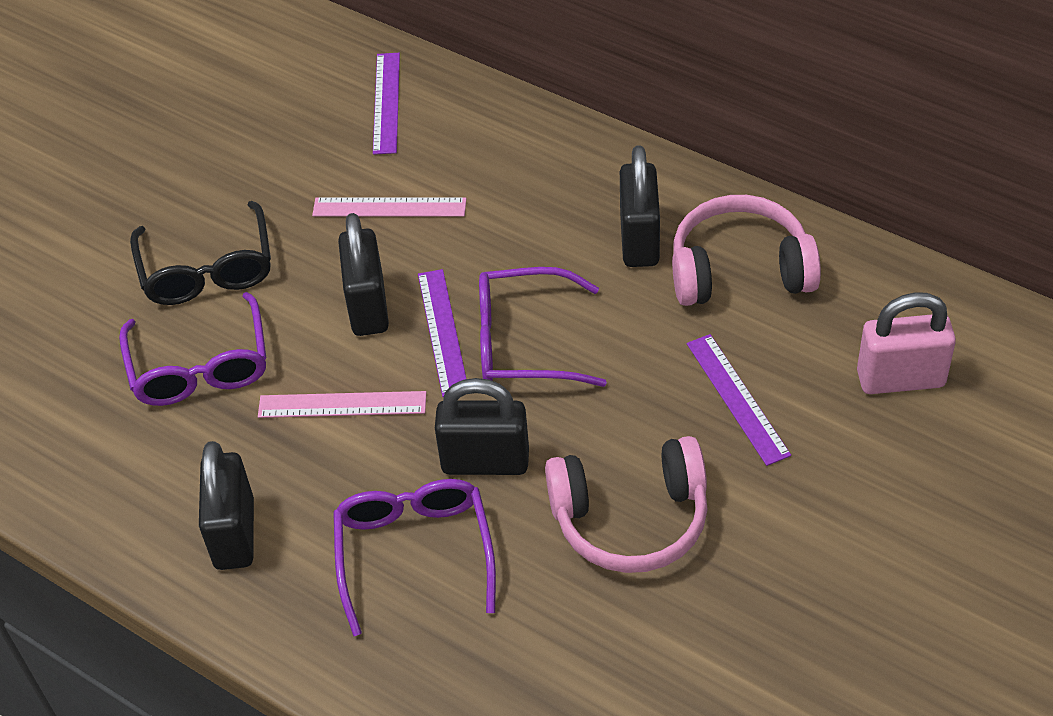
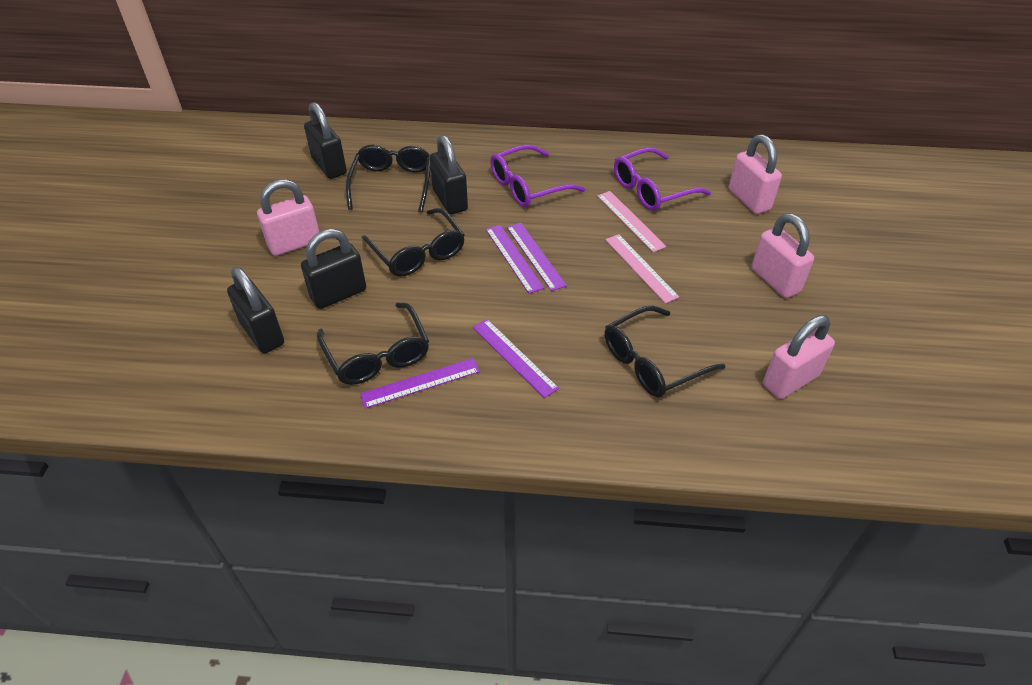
black glasses: 1 -> 4
pink headphones: 2 -> 0
pink padlock: 1 -> 4
purple glasses: 3 -> 2
purple ruler: 3 -> 4

